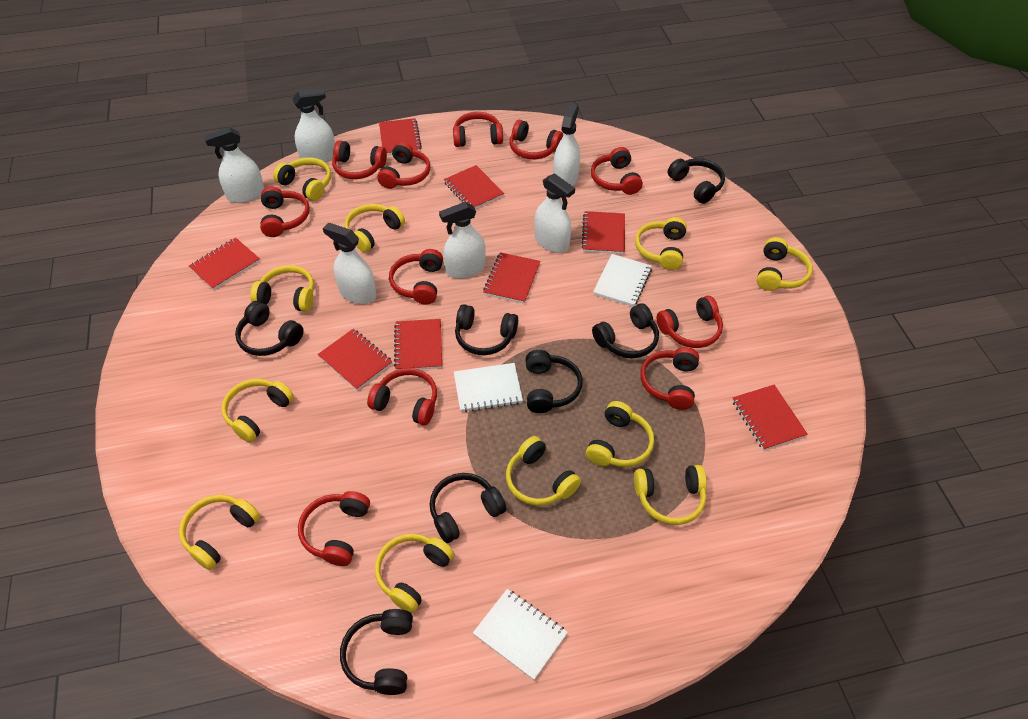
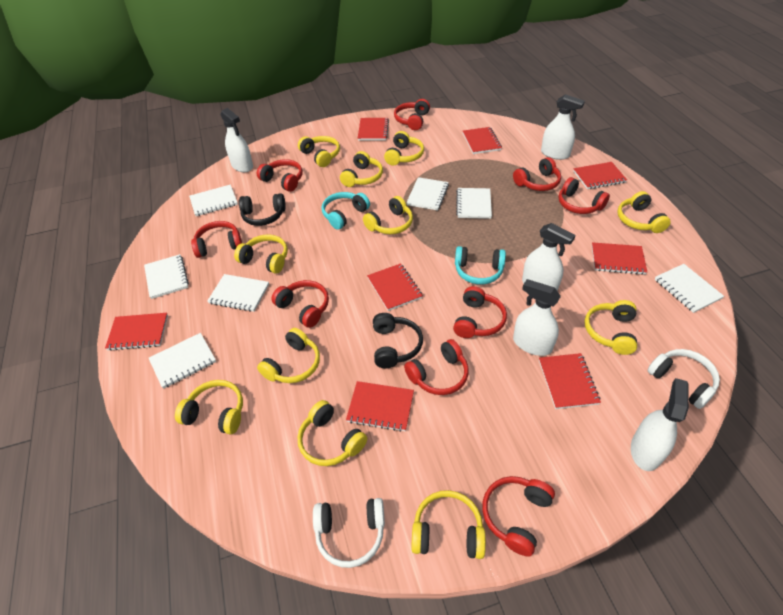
black headphones: 7 -> 2
red headphones: 11 -> 9
turquoise headphones: 0 -> 2
white headphones: 0 -> 2
white notebook: 3 -> 7
white spray bottle: 6 -> 5

